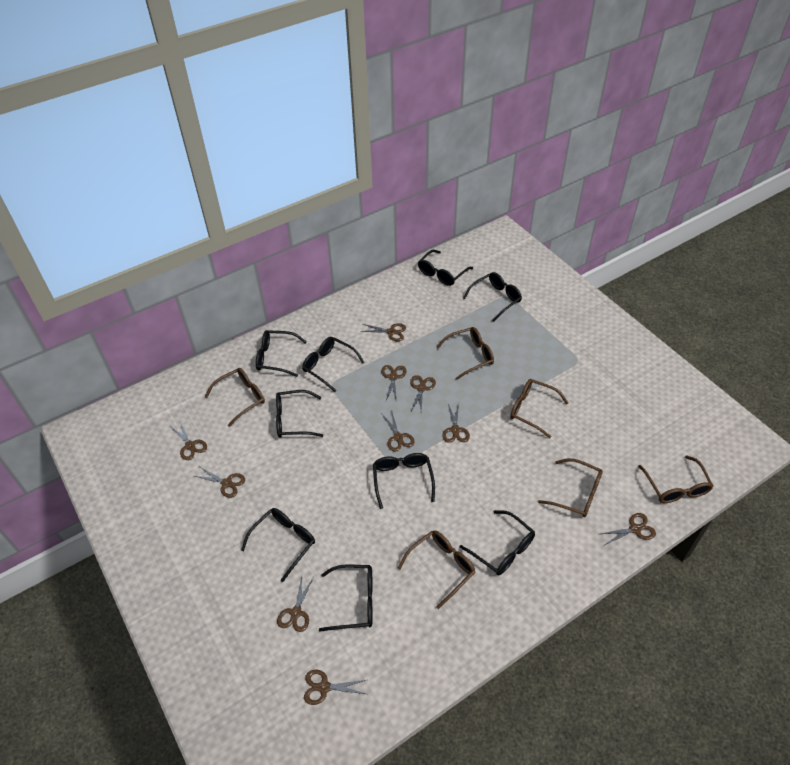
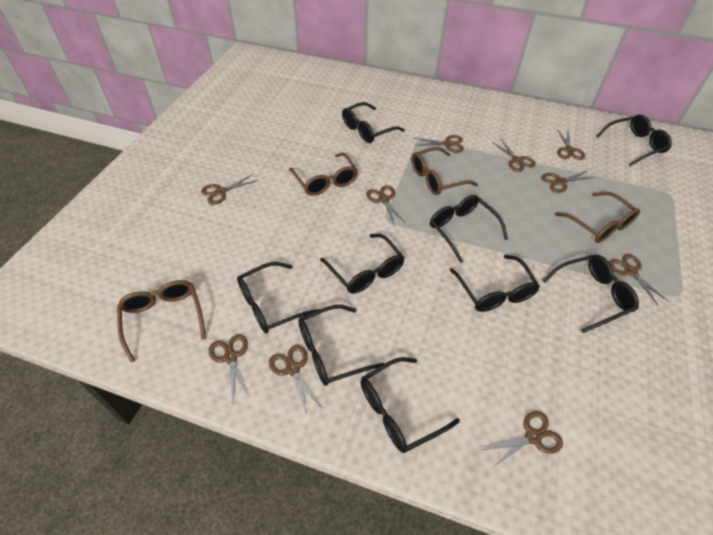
brown glasses: 6 -> 4

